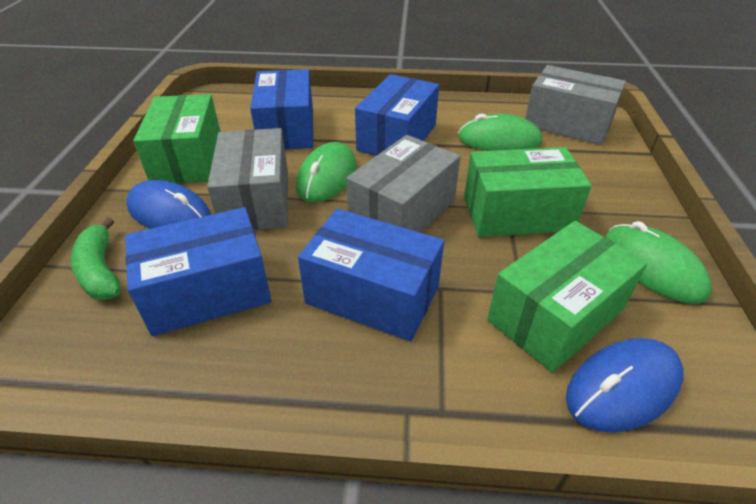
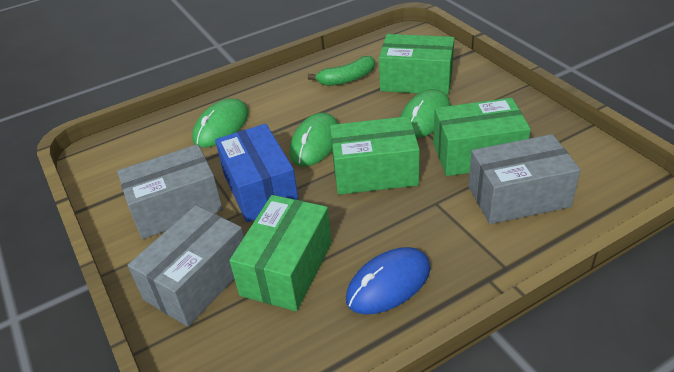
blue box: 4 -> 1
blue mouse: 2 -> 1
green box: 3 -> 4

